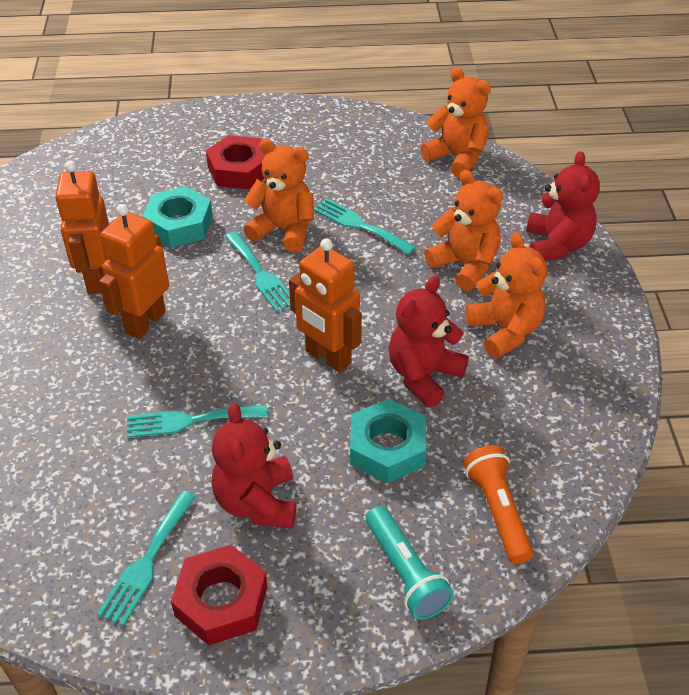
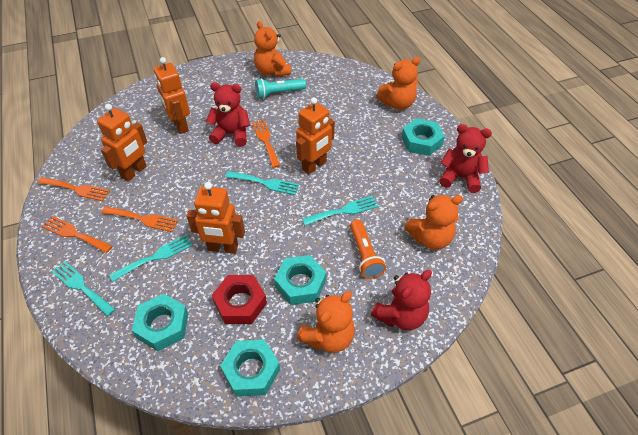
orange fork: 0 -> 4
orange robot: 3 -> 4
red nut: 2 -> 1
turquoise nut: 2 -> 4

